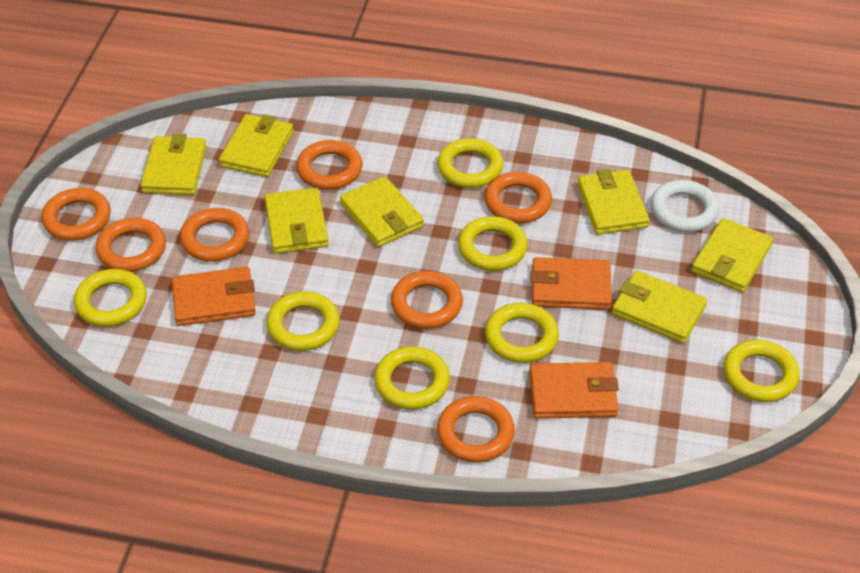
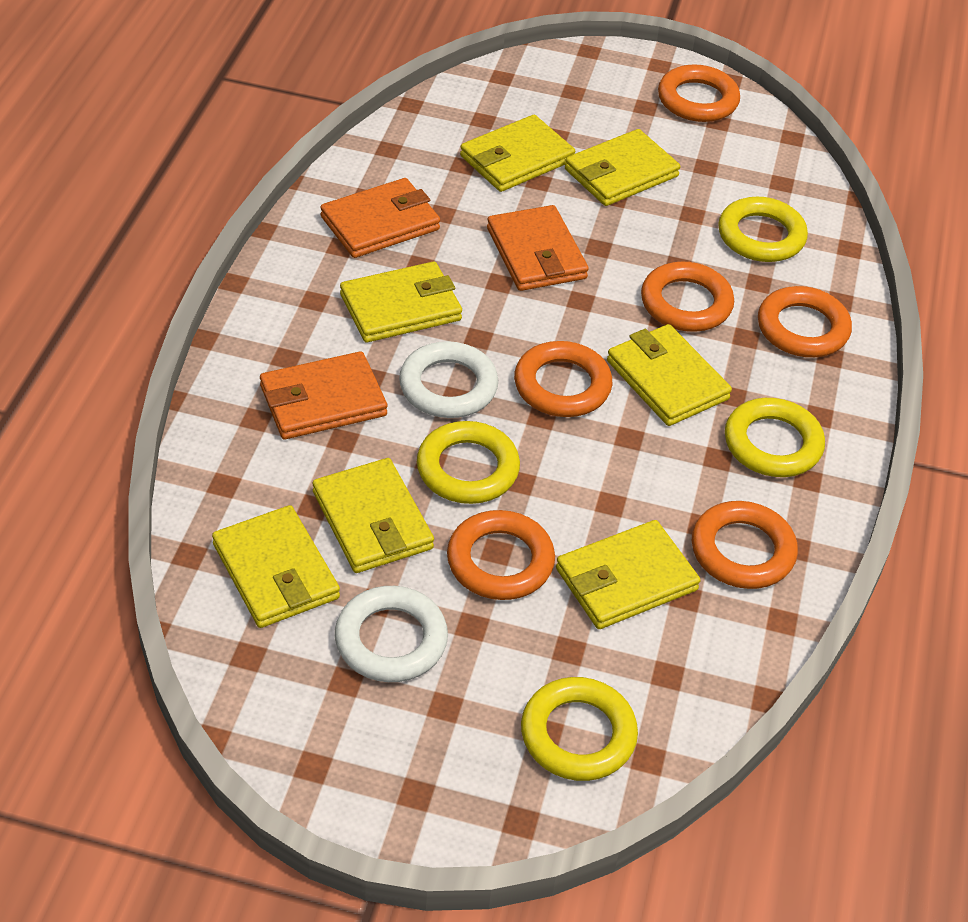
orange ring: 7 -> 6
white ring: 1 -> 2
yellow ring: 7 -> 4

